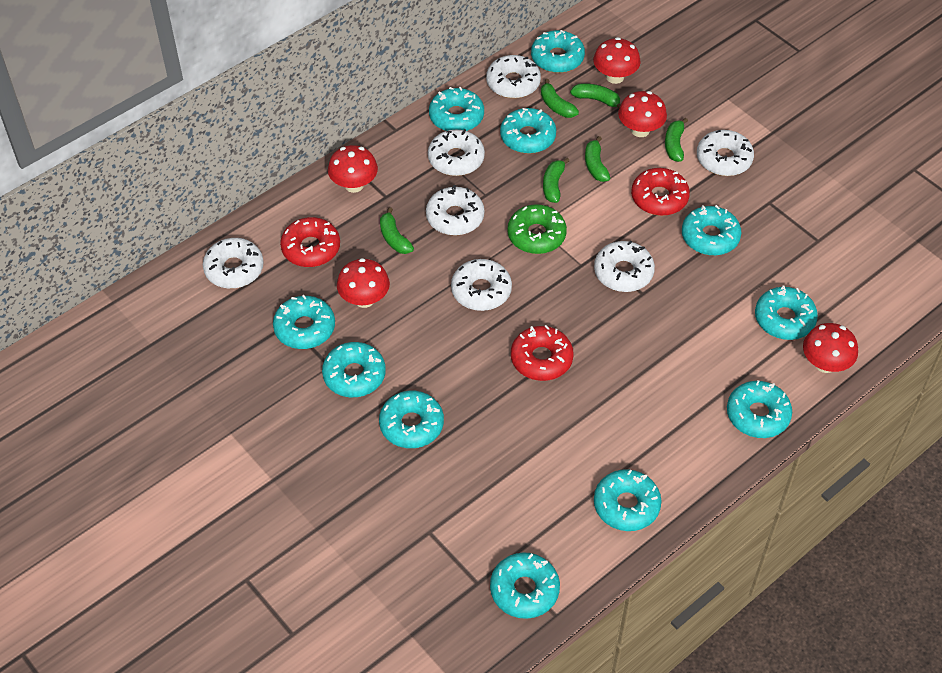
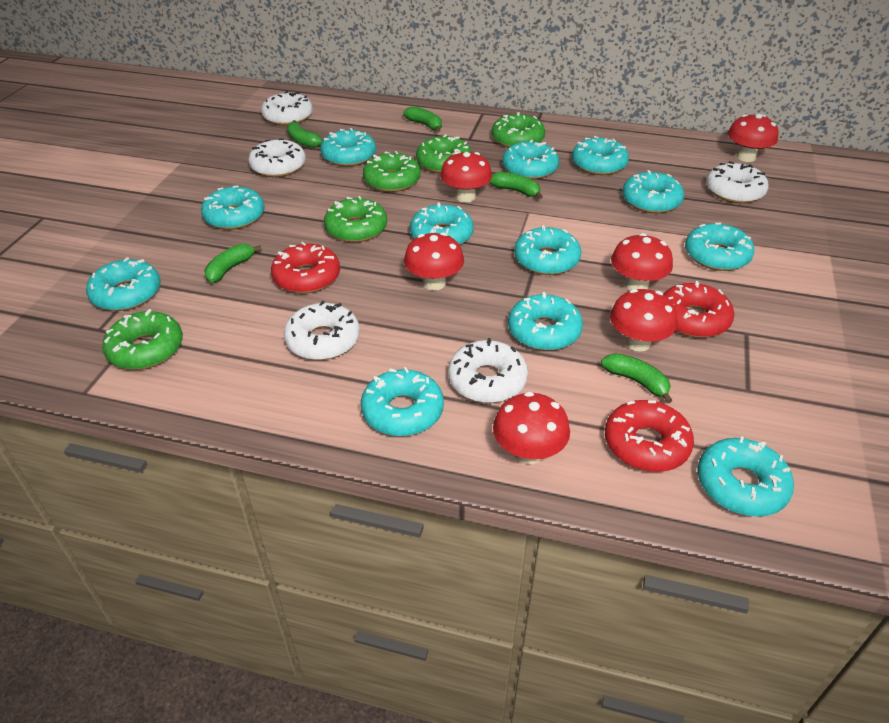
green banana: 6 -> 5
green donut: 1 -> 5
red mushroom: 5 -> 6
turquoise donut: 11 -> 12
white donut: 7 -> 5

